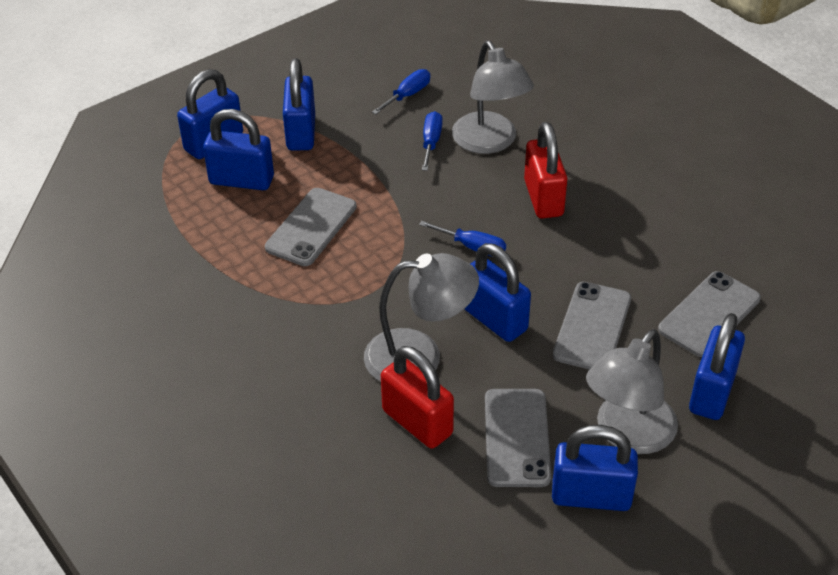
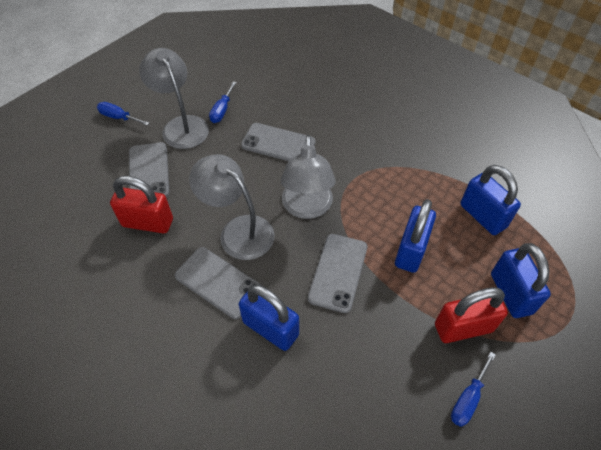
blue padlock: 6 -> 4

